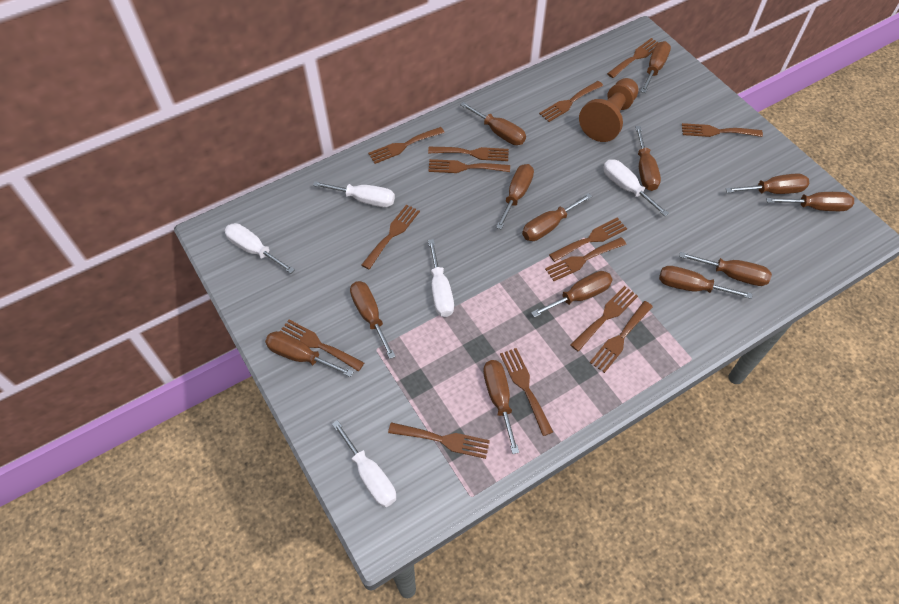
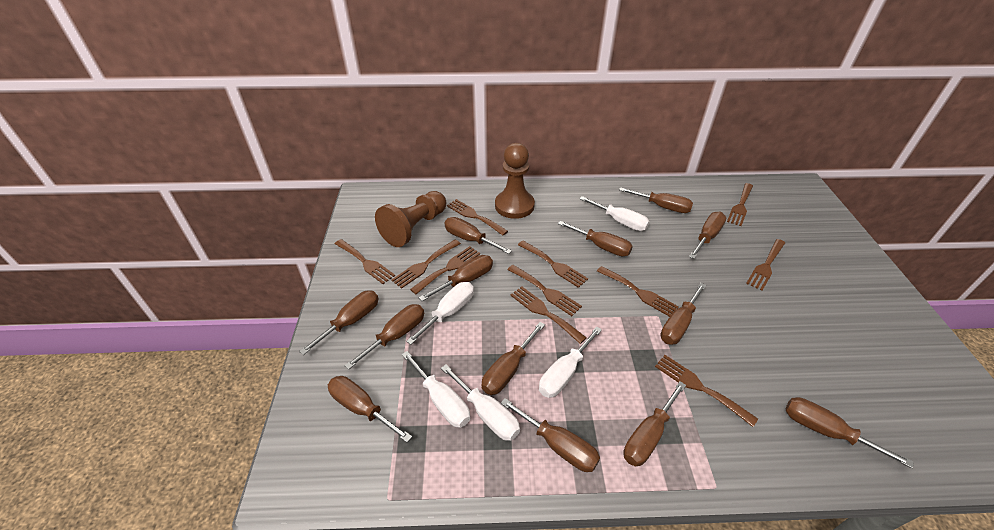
brown fork: 14 -> 11
brown pawn: 1 -> 2

